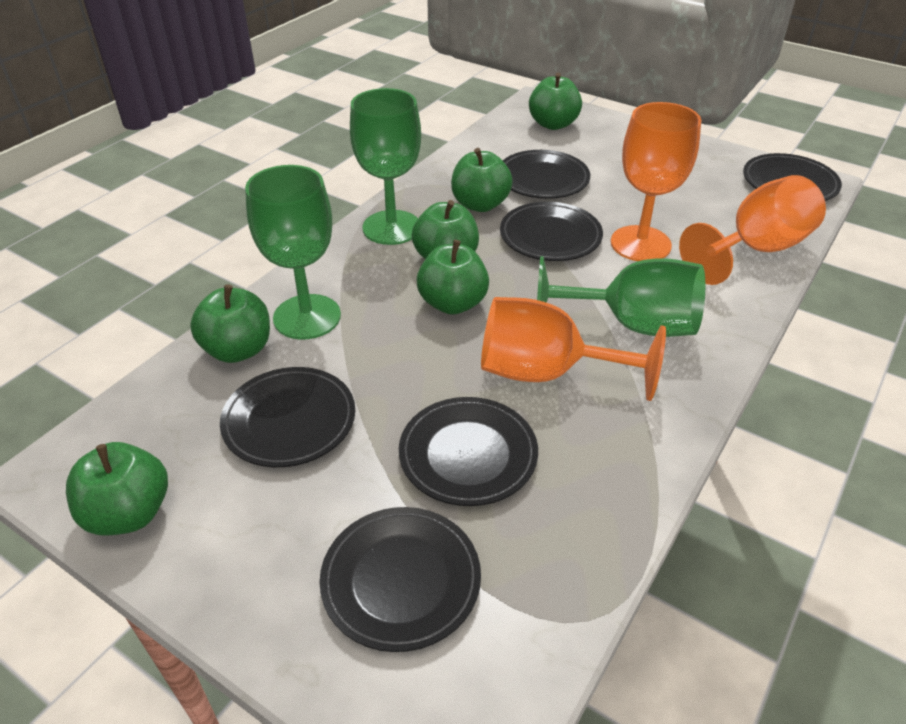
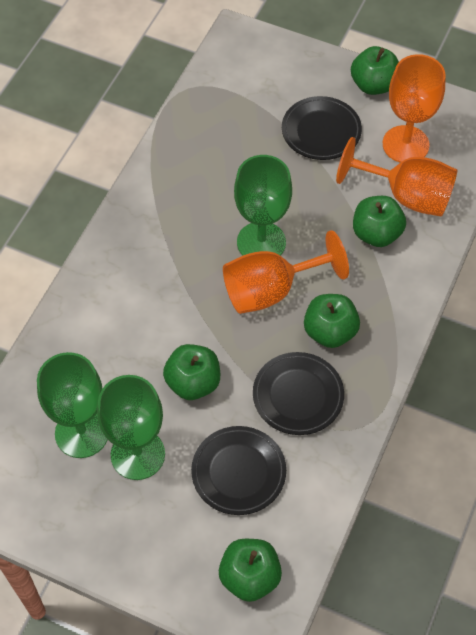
black plate: 6 -> 3
green apple: 6 -> 5

